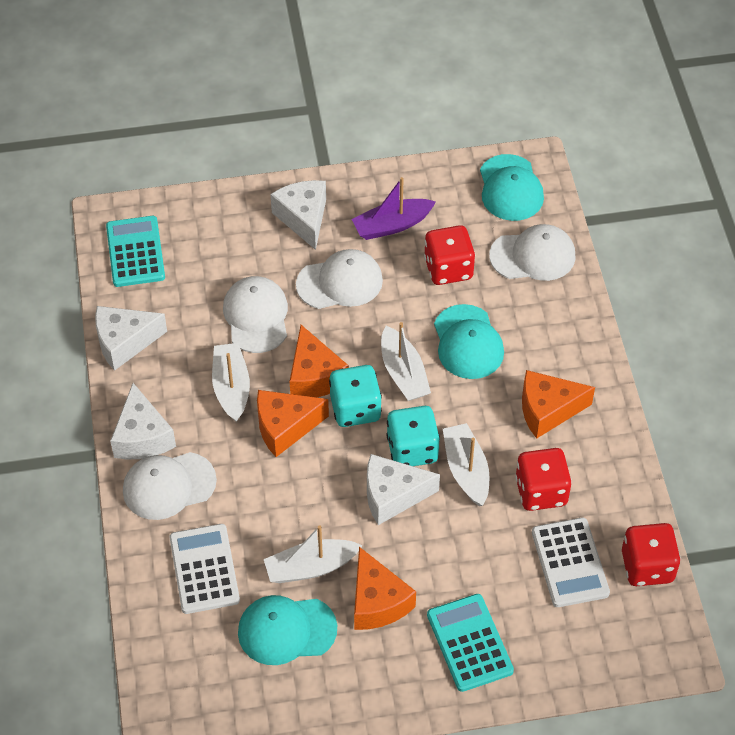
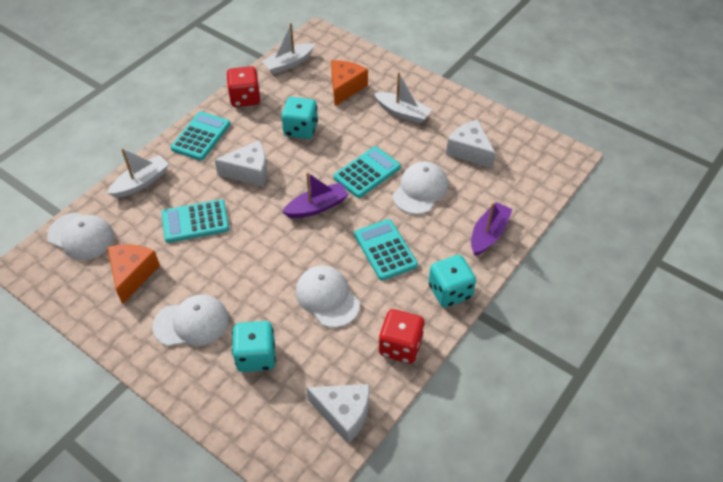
orange cheese: 4 -> 2
purple boat: 1 -> 2
red dice: 3 -> 2
turquoise calculator: 2 -> 4
turquoise cap: 3 -> 0
turquoise dice: 2 -> 3
white boat: 4 -> 3
white calculator: 2 -> 0
white cheese: 4 -> 3

